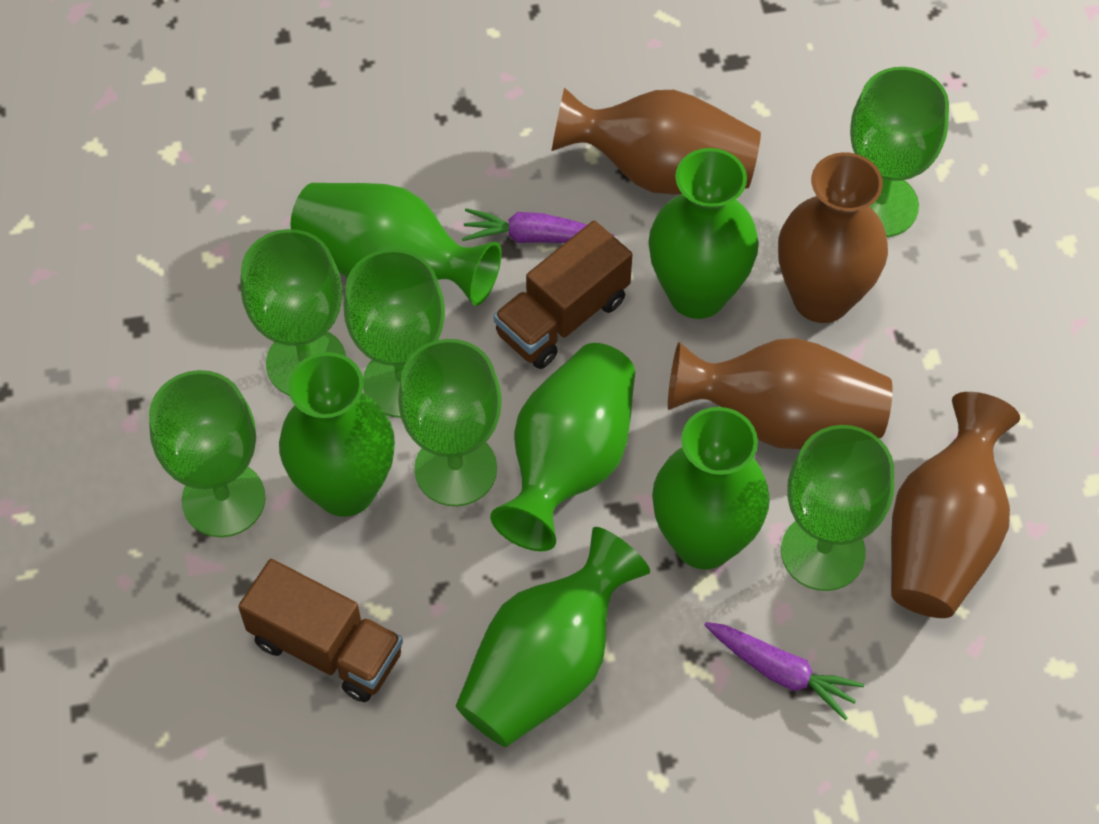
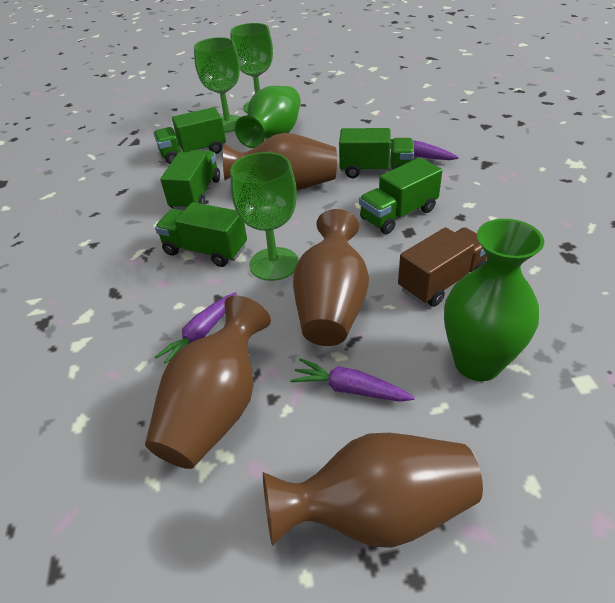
brown truck: 2 -> 1
green goblet: 6 -> 3
green truck: 0 -> 5
green vase: 6 -> 2
purple carrot: 2 -> 3

